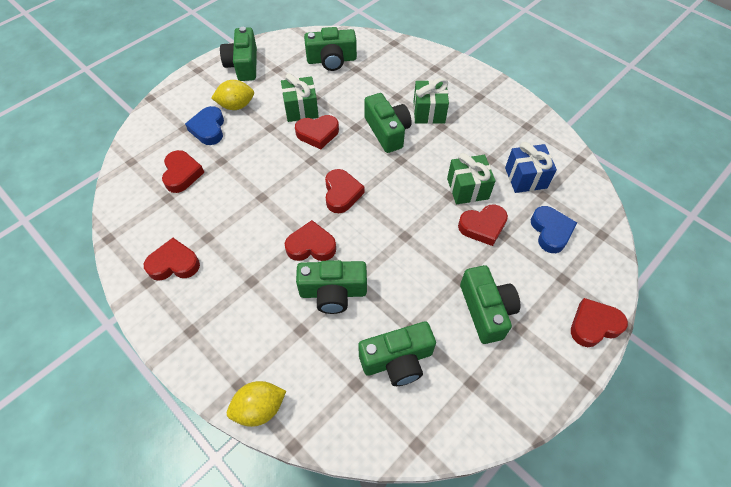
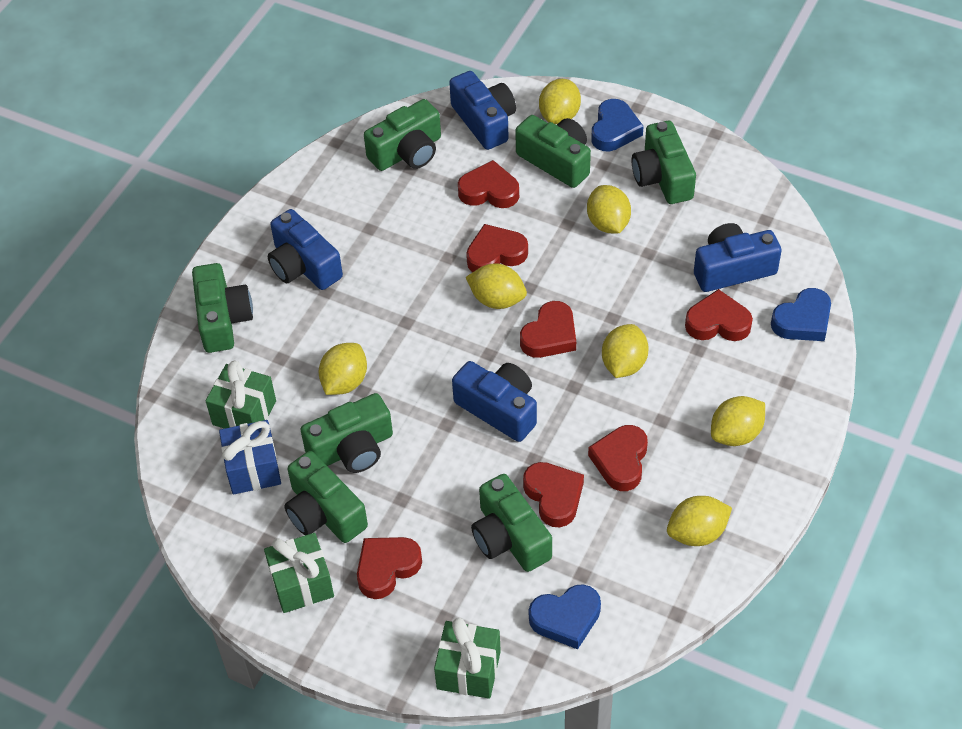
blue camera: 0 -> 4
blue heart: 2 -> 3
green camera: 6 -> 7
yellow lemon: 2 -> 7

